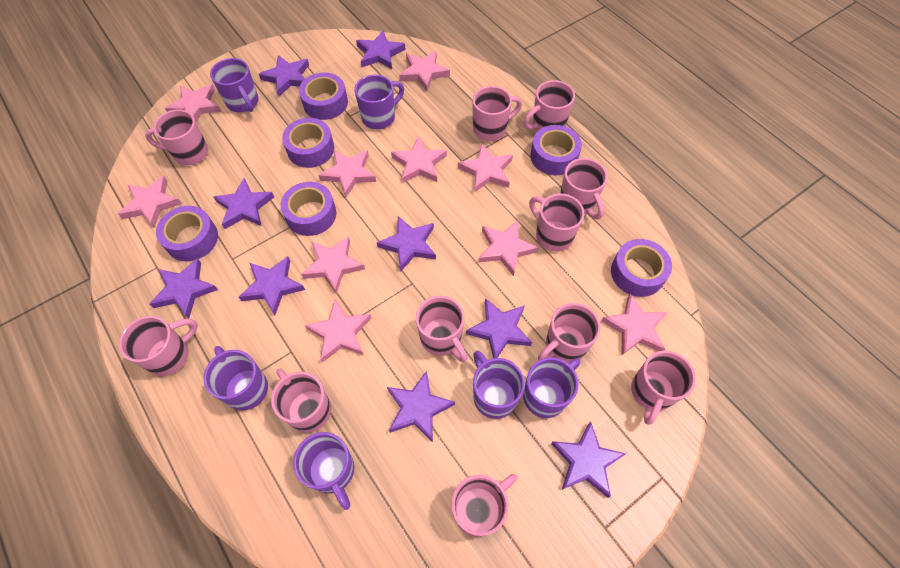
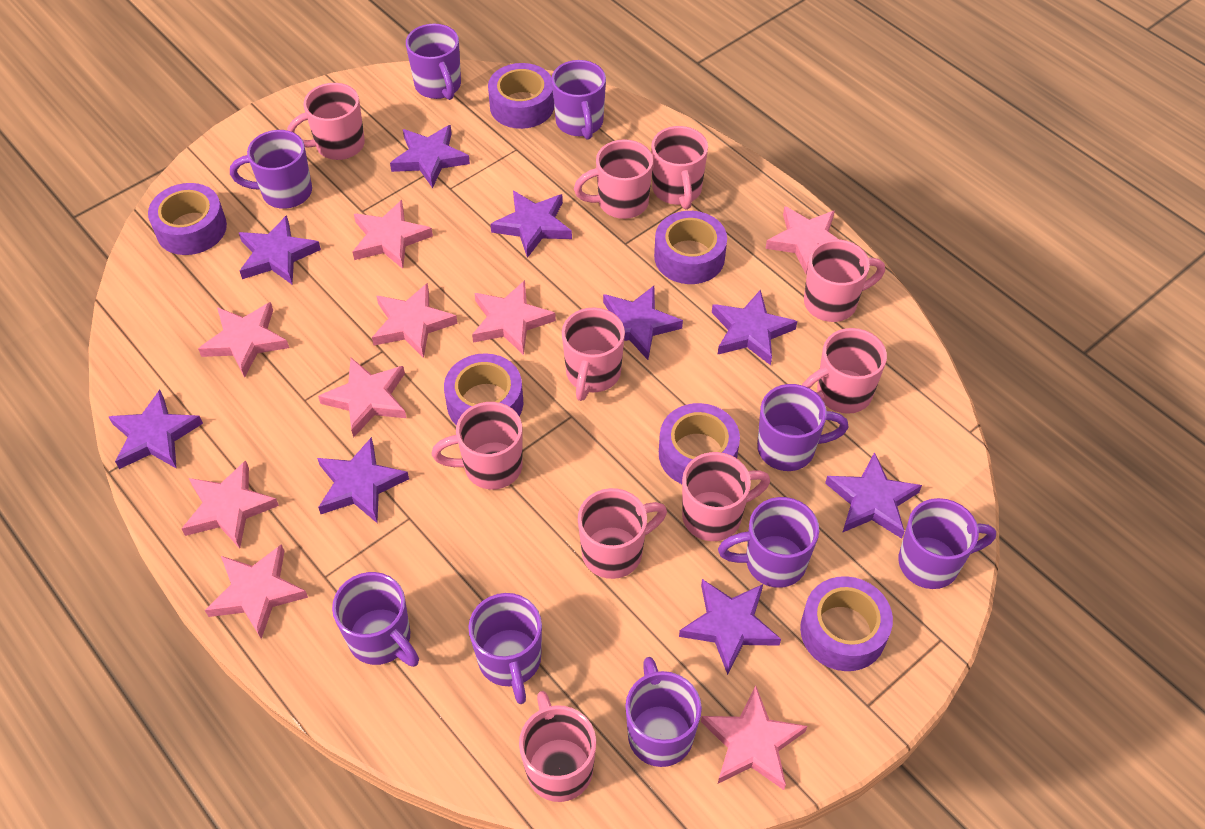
pink mug: 11 -> 10
pink star: 10 -> 9
purple mug: 6 -> 9

